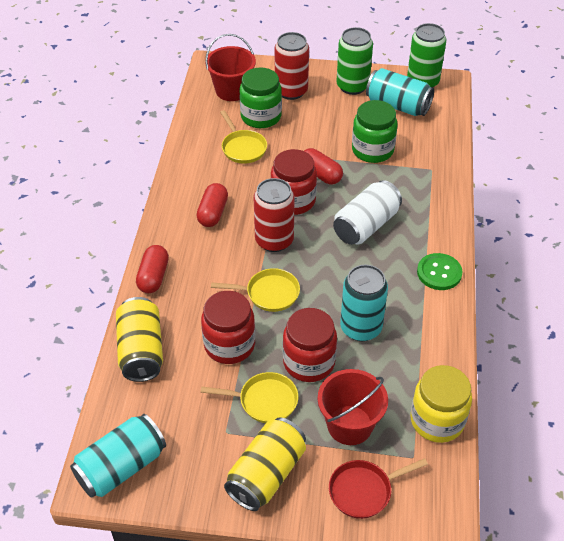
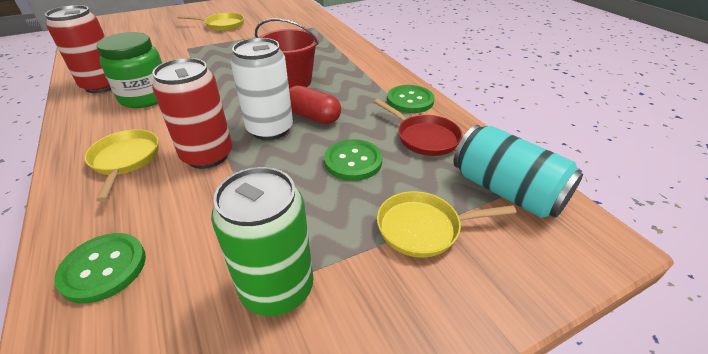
green button: 1 -> 3
green can: 2 -> 1
green jar: 2 -> 1
red bucket: 2 -> 1
red capsule: 3 -> 1
red jar: 3 -> 0
turquoise can: 3 -> 1
yellow can: 2 -> 0
yellow jar: 1 -> 0

